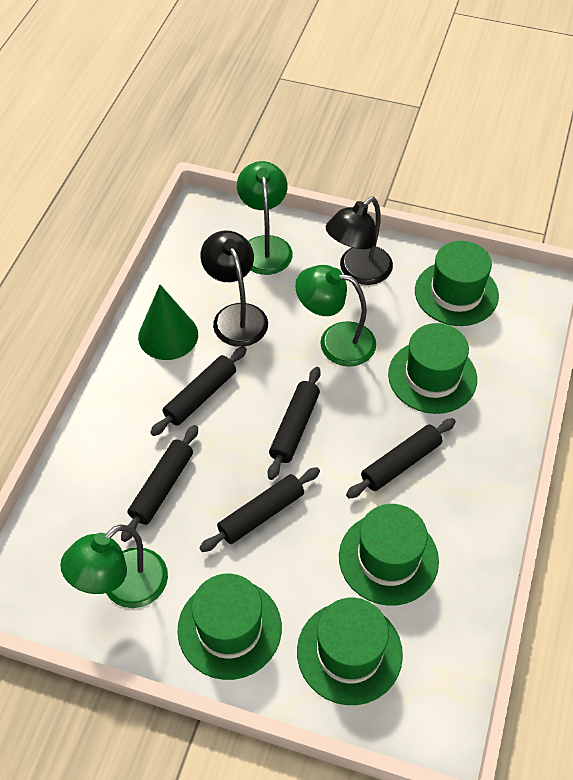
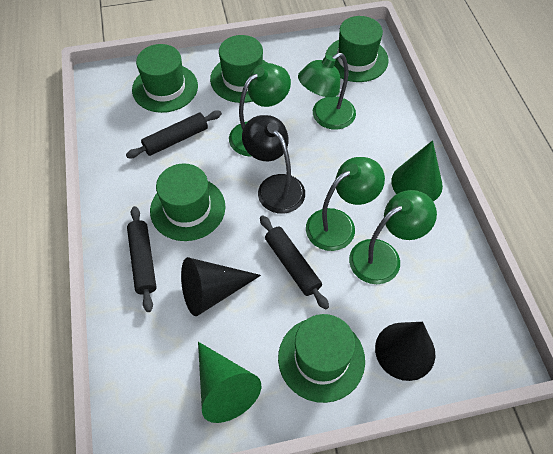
black cone: 0 -> 2
black lamp: 2 -> 1
black rolling pin: 5 -> 3
green cone: 1 -> 2
green lamp: 3 -> 4

